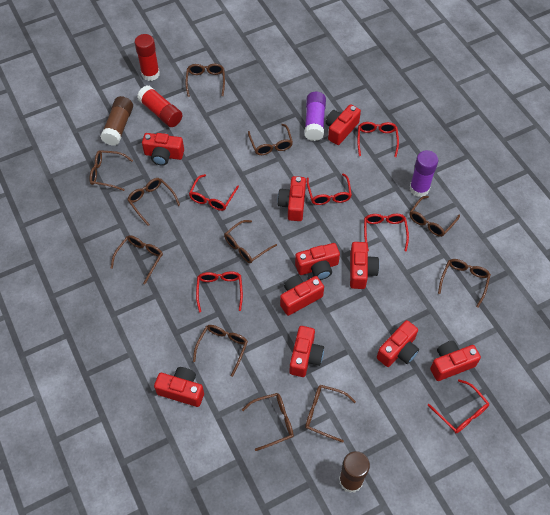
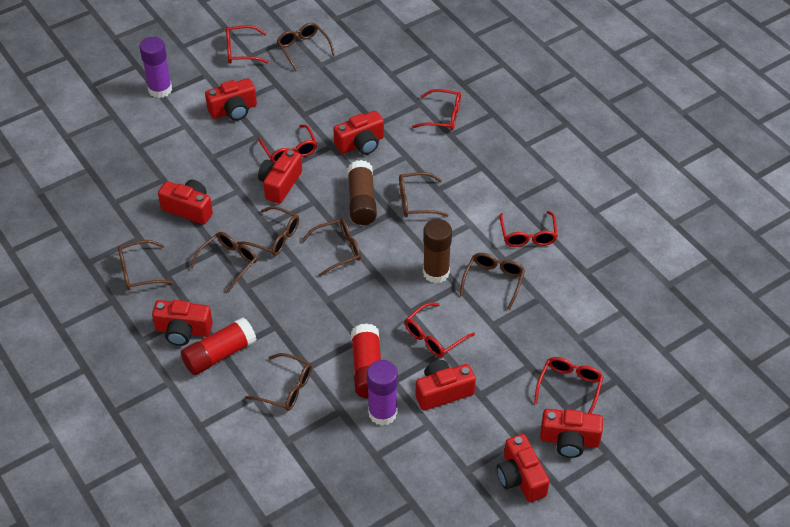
brown glasses: 11 -> 8
red camera: 10 -> 8

